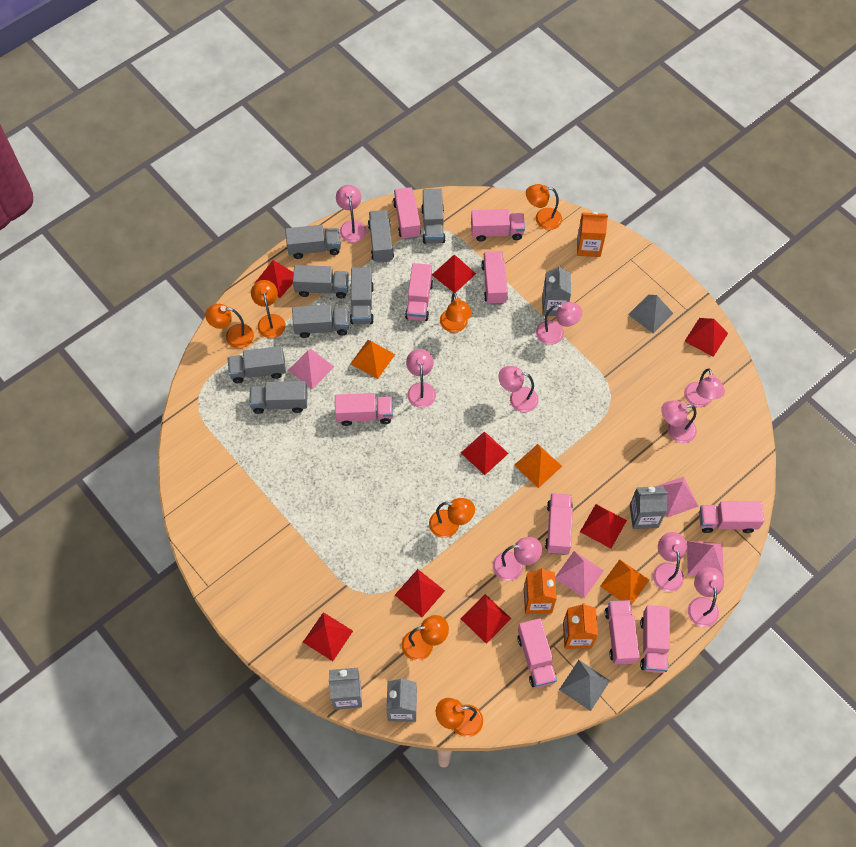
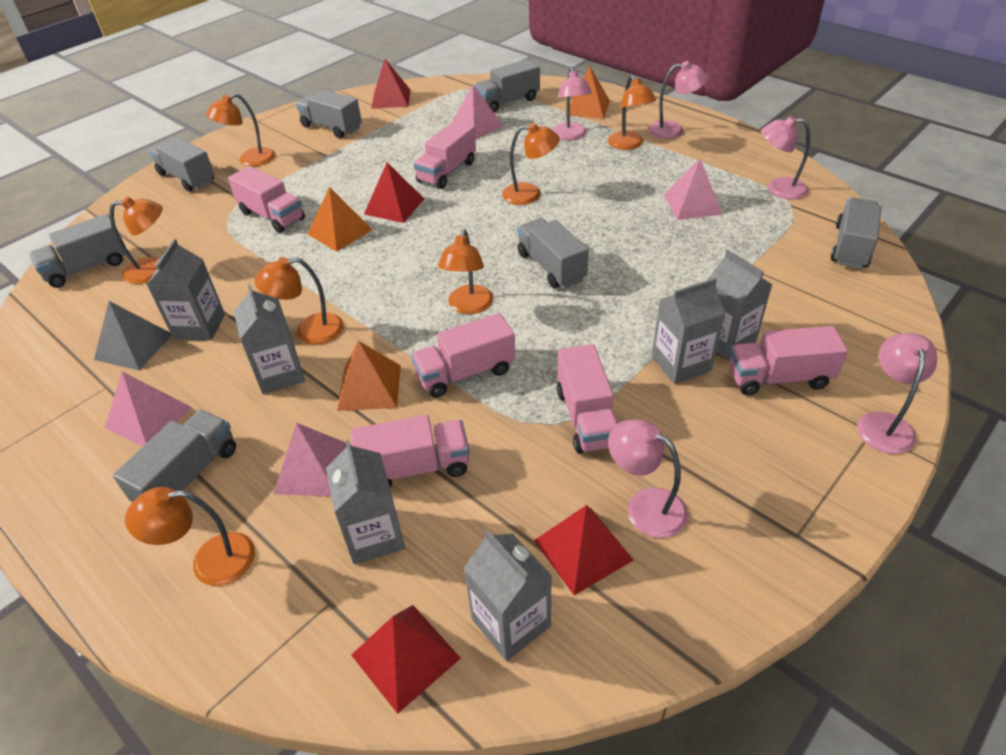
grey carton: 4 -> 6
grey pyramid: 2 -> 1
grey truck: 8 -> 7
orange carton: 3 -> 0
pink lamp: 9 -> 5
pink truck: 10 -> 6
red pyramid: 8 -> 4

